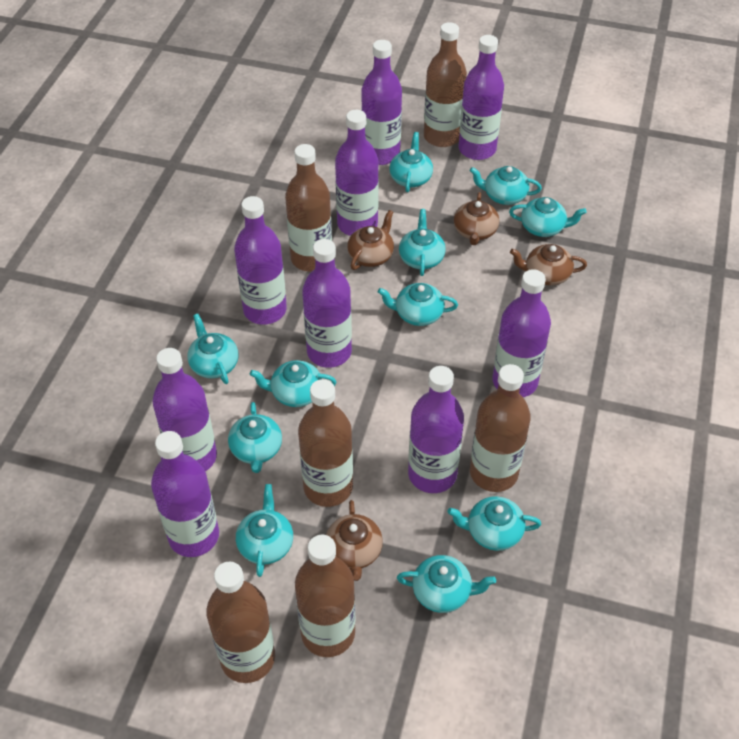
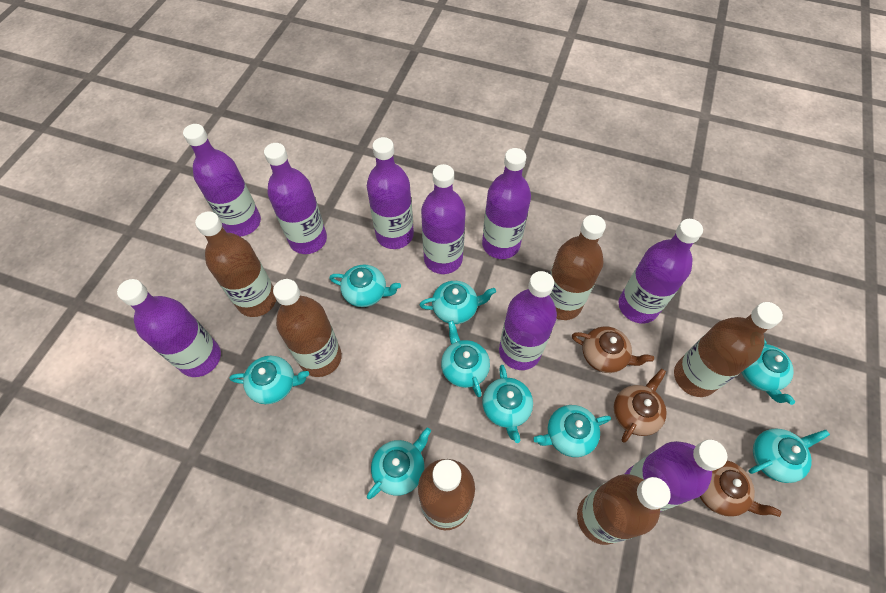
brown teapot: 4 -> 3
turquoise teapot: 11 -> 9

